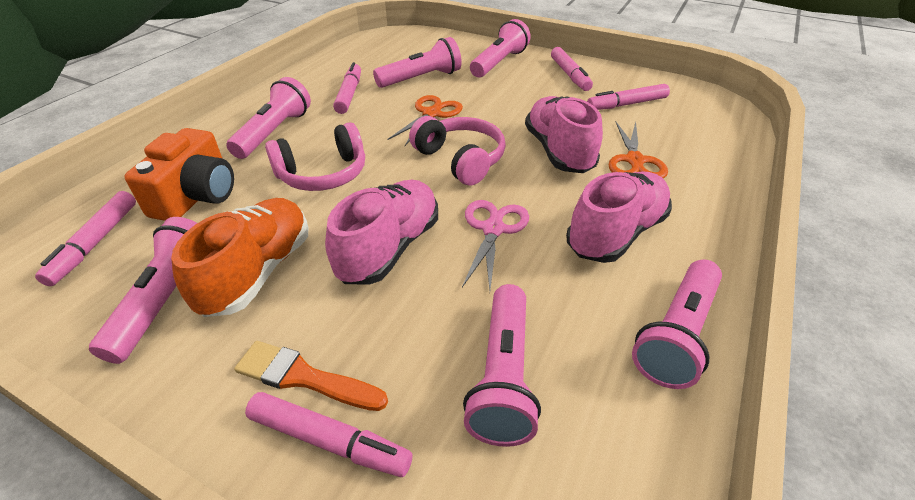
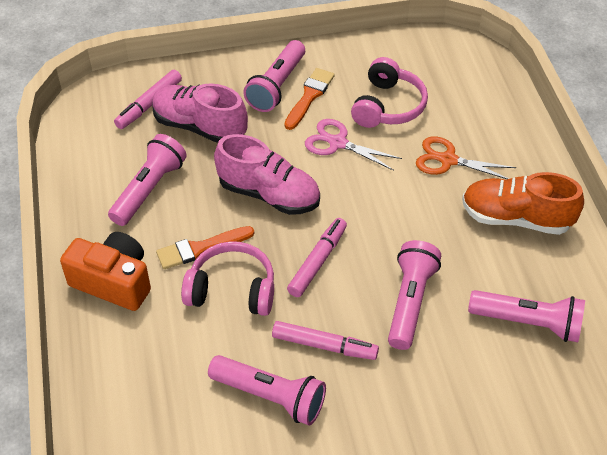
orange brush: 1 -> 2
orange scissors: 2 -> 1
pink flashlight: 6 -> 5
pink marker: 5 -> 3
pink shoe: 3 -> 2

